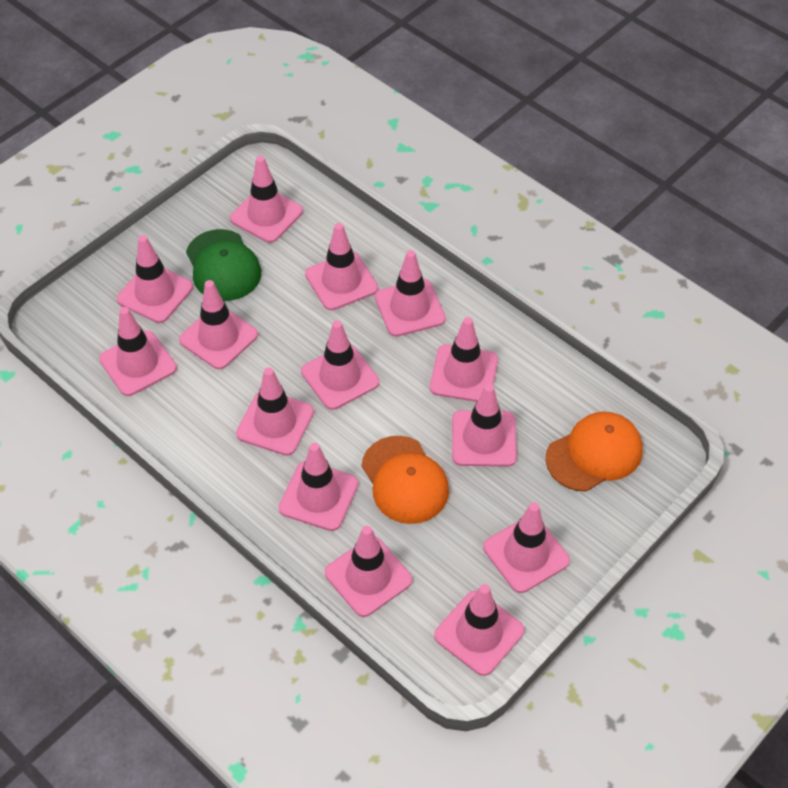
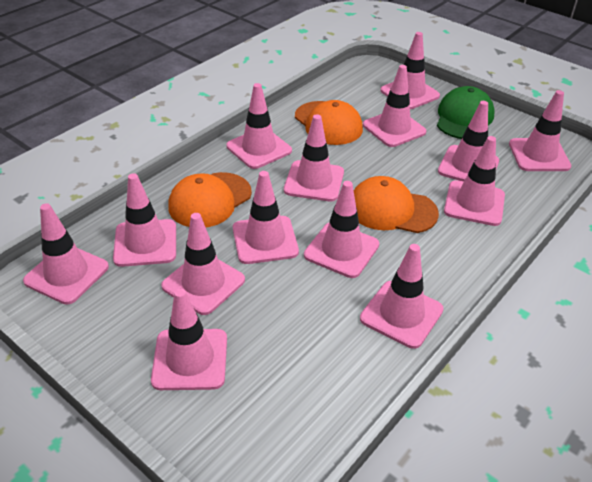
orange cap: 2 -> 3

